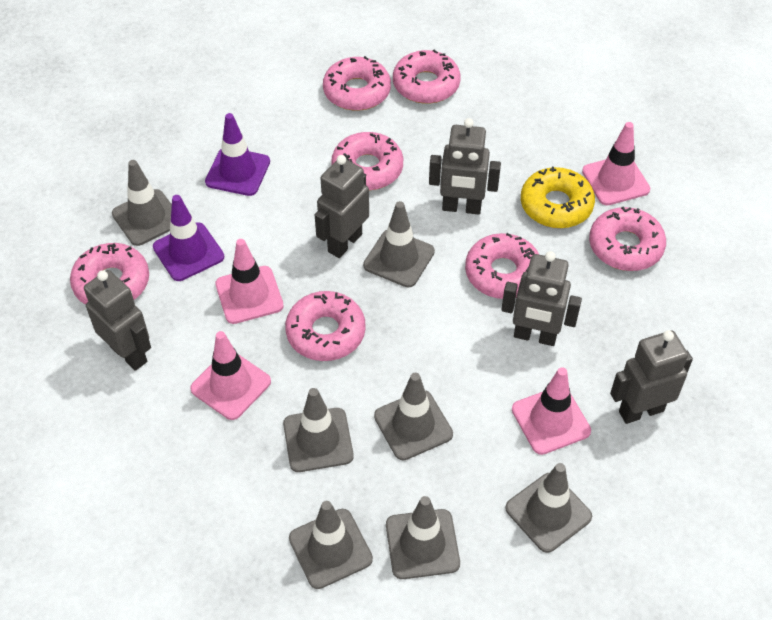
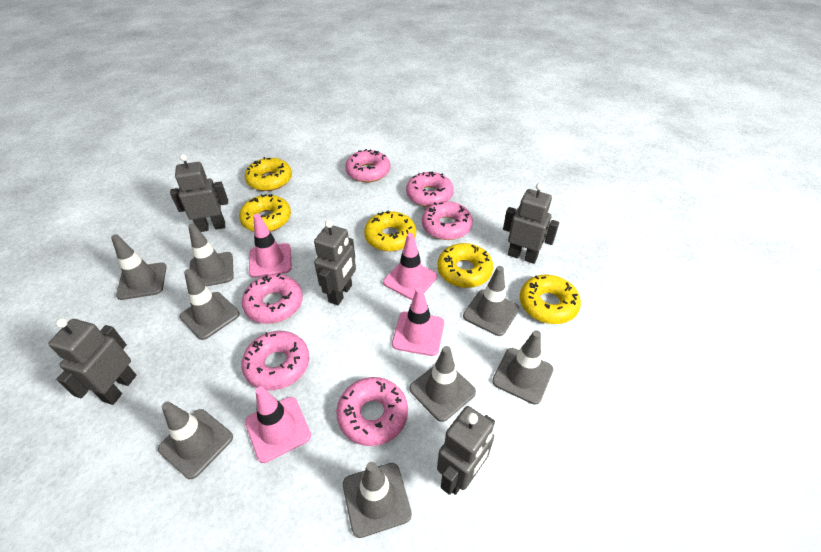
grey traffic cone: 7 -> 8
pink donut: 7 -> 6
purple traffic cone: 2 -> 0
yellow donut: 1 -> 5

